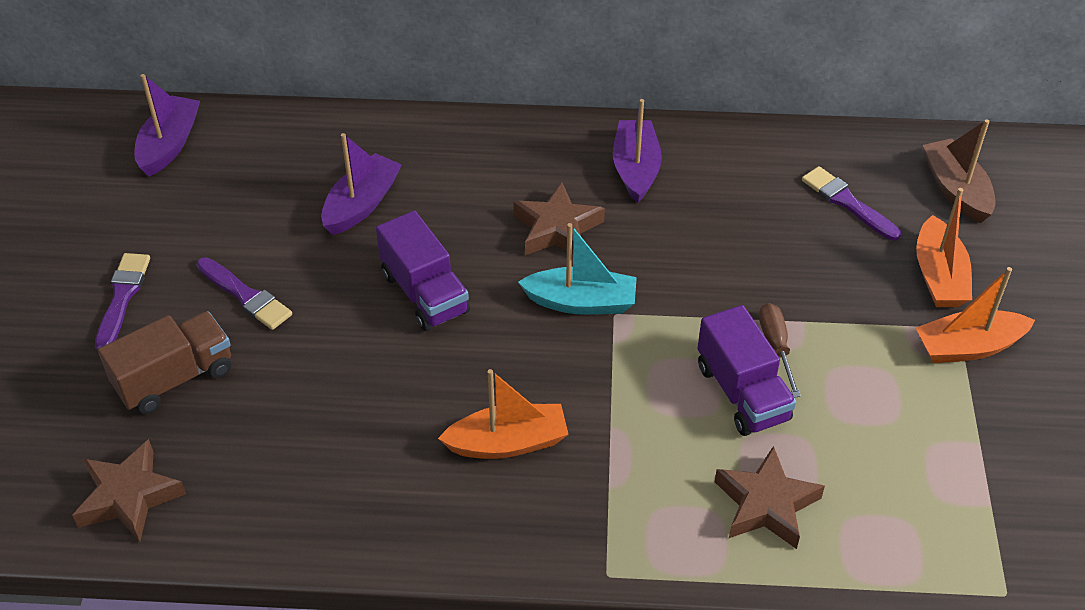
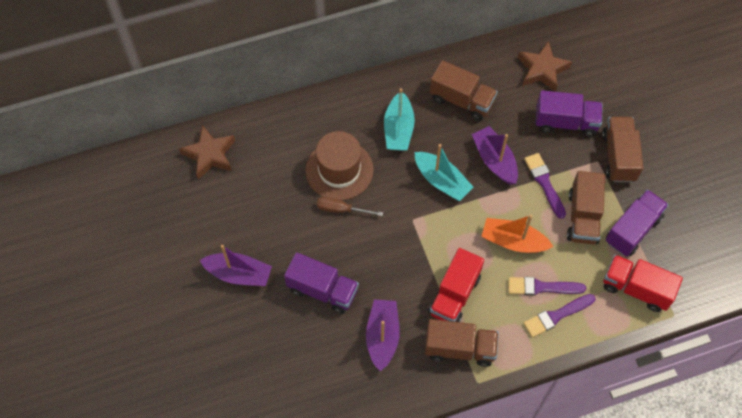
brown boat: 1 -> 0
brown hat: 0 -> 1
brown star: 3 -> 2
brown truck: 1 -> 4
orange boat: 3 -> 1
purple truck: 2 -> 3
red truck: 0 -> 2
turquoise boat: 1 -> 2

